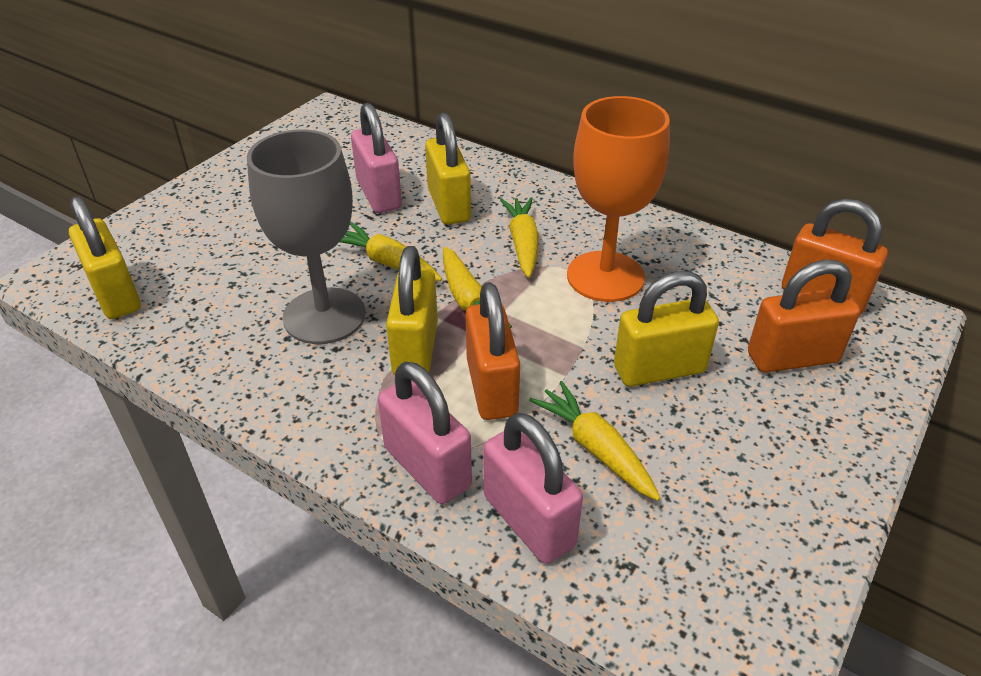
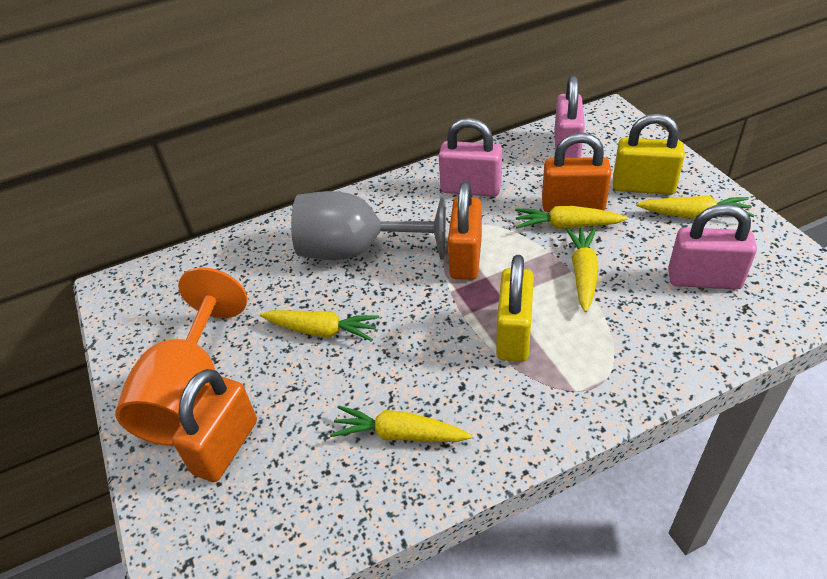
yellow carrot: 4 -> 5
yellow padlock: 4 -> 2

